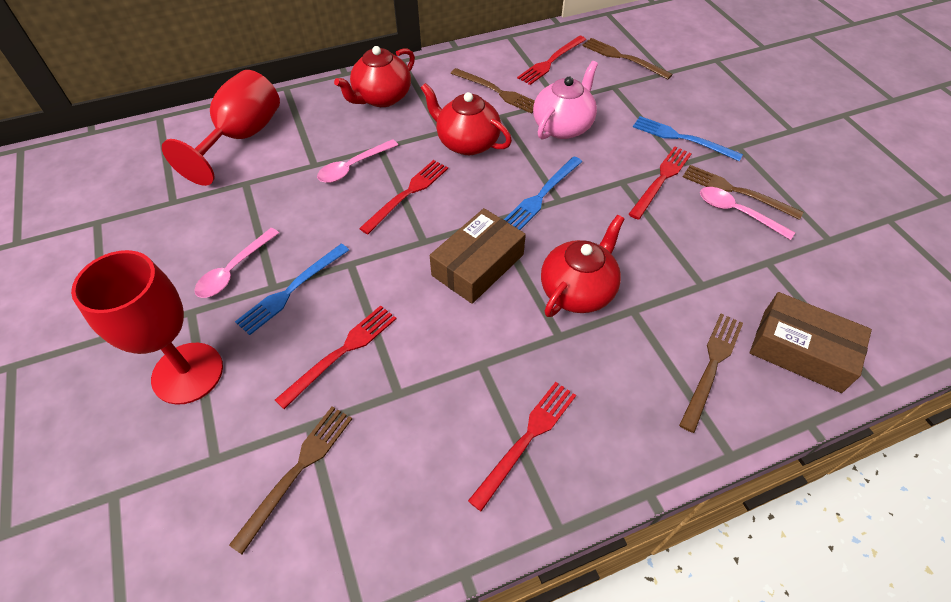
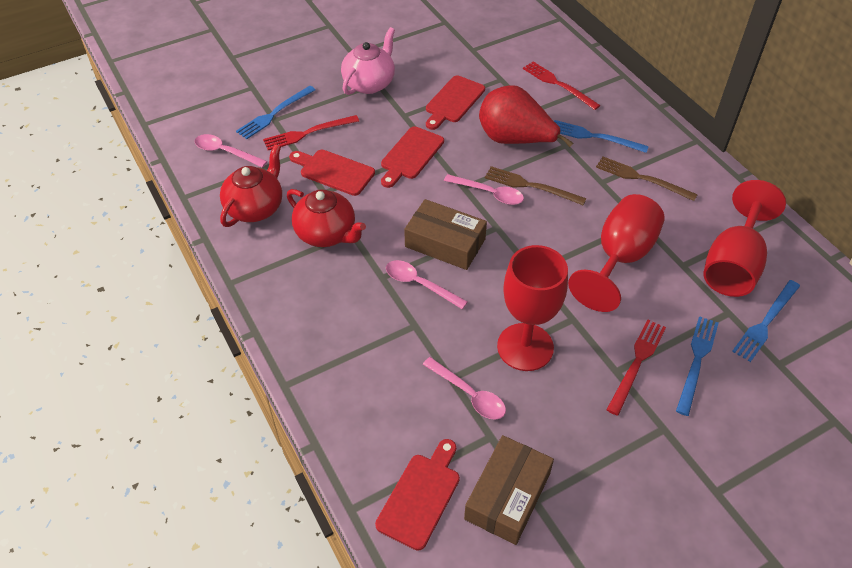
blue fork: 3 -> 4
brown fork: 5 -> 2
pink spoon: 3 -> 4
red cutting board: 0 -> 4
red fork: 5 -> 3
red goblet: 2 -> 3
red pear: 0 -> 1
red teapot: 3 -> 2

